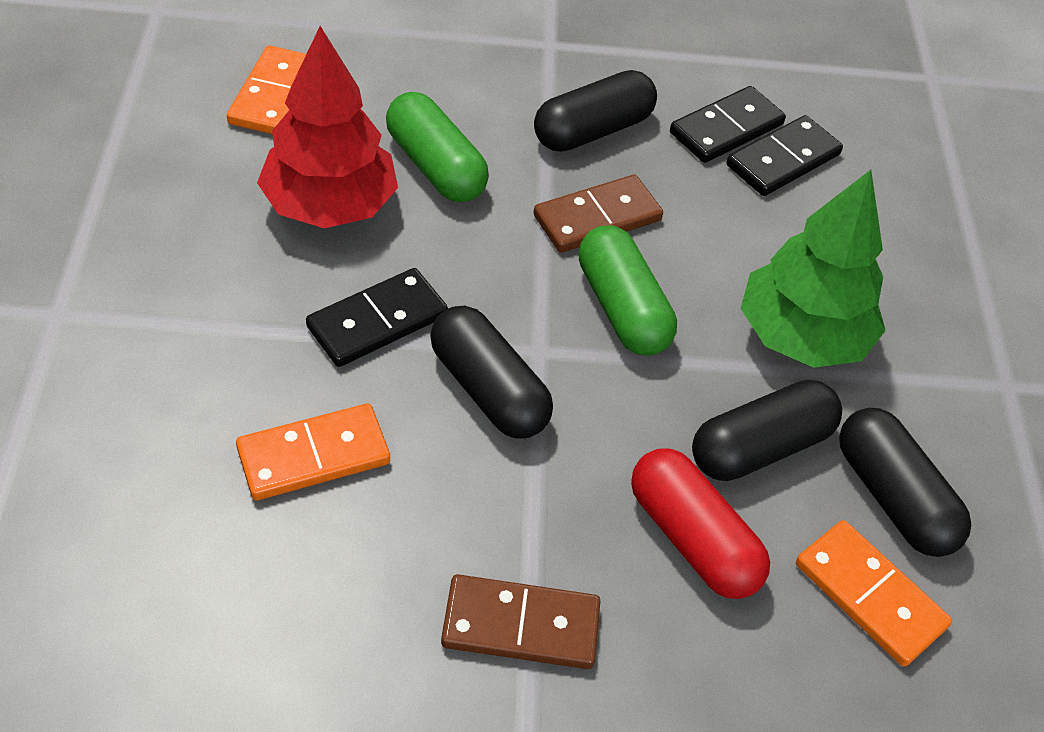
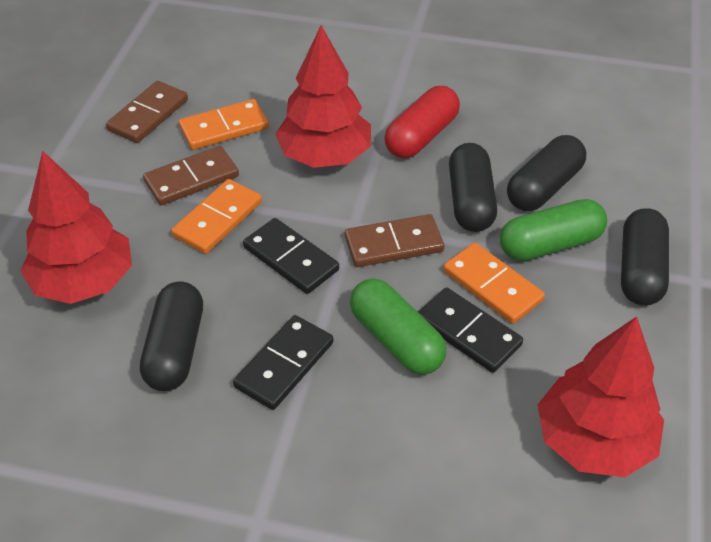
brown domino: 2 -> 3
green tree: 1 -> 0
red tree: 1 -> 3

